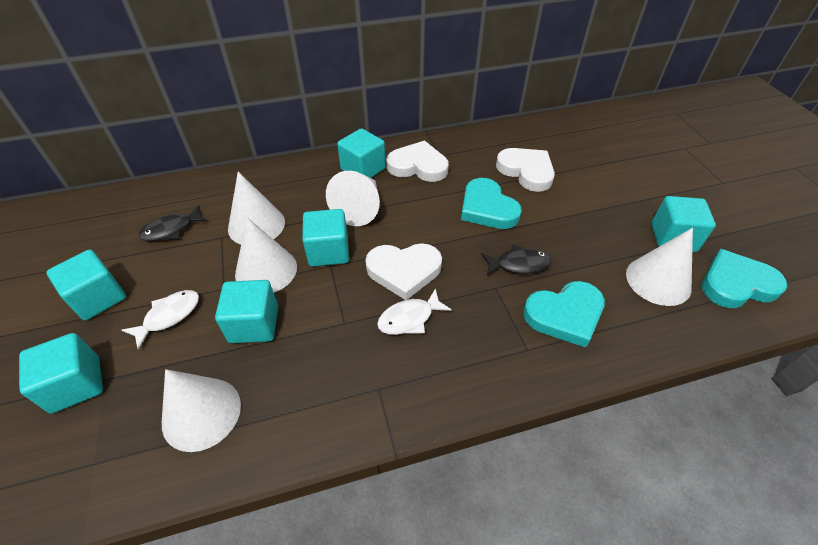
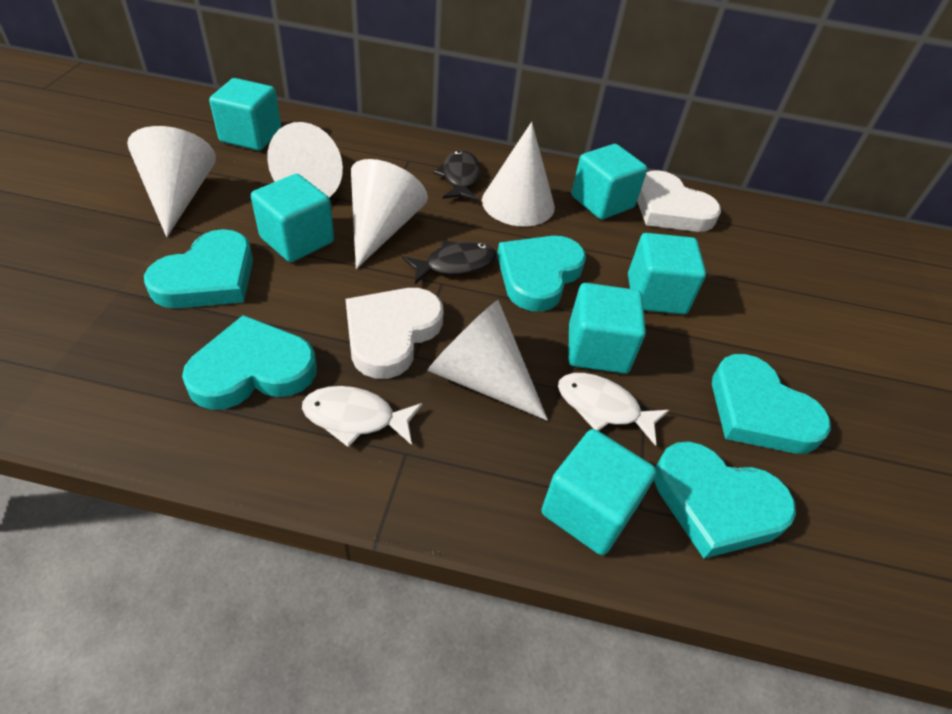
turquoise heart: 3 -> 5
white heart: 3 -> 2

